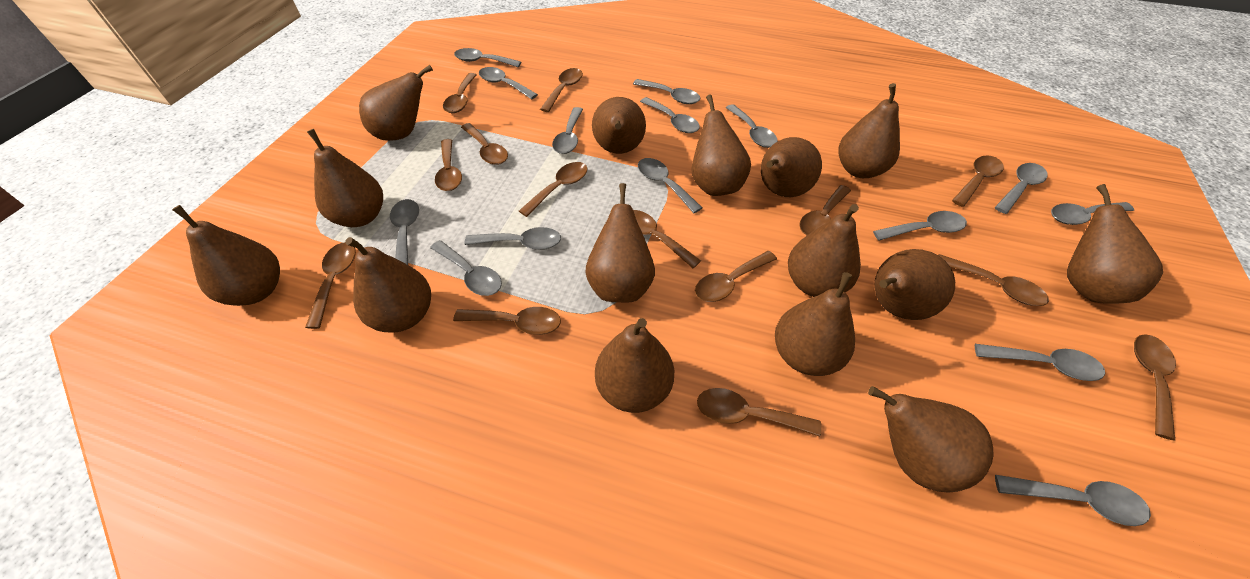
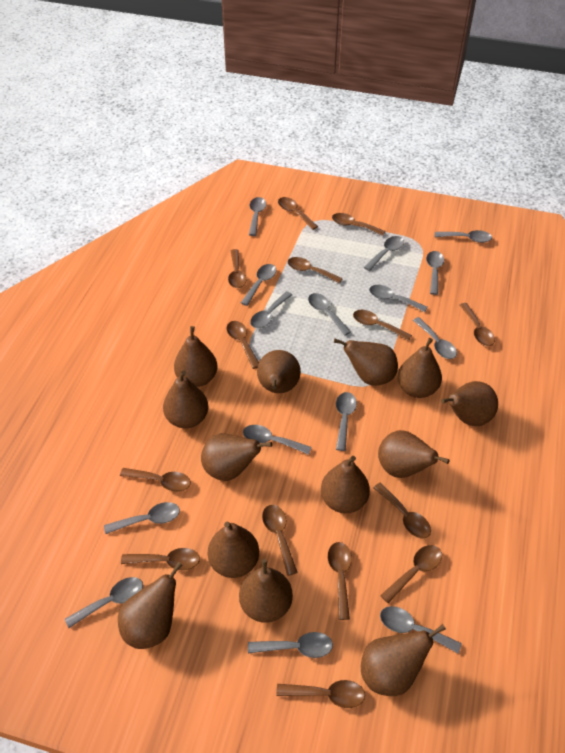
brown pear: 15 -> 13

